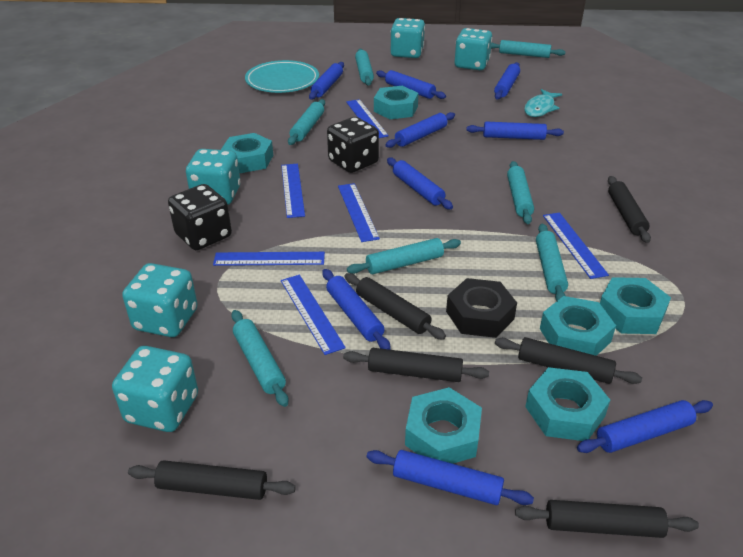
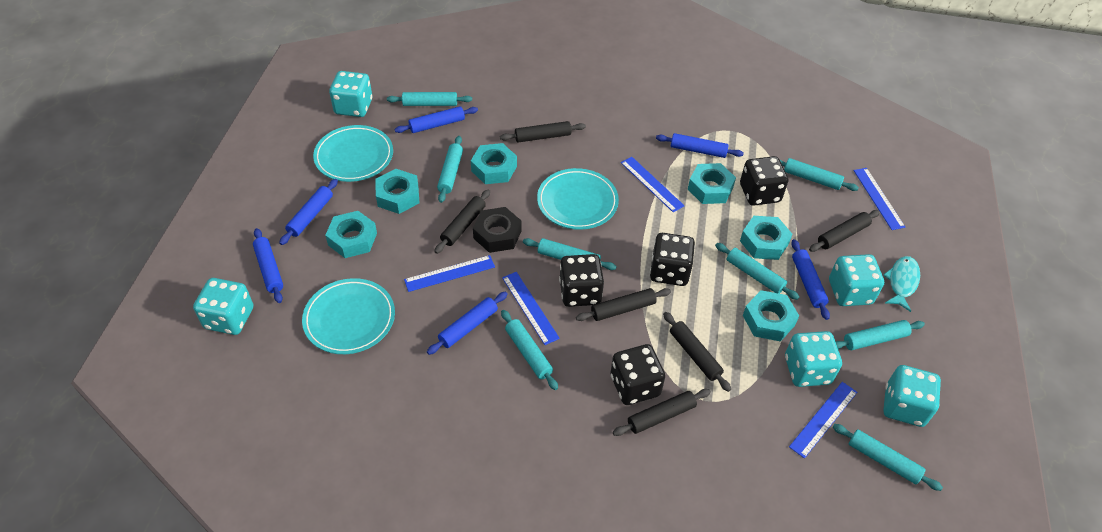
black dice: 2 -> 4
blue rolling pin: 9 -> 6
blue ruler: 6 -> 5
turquoise plate: 1 -> 3
turquoise rolling pin: 7 -> 8

